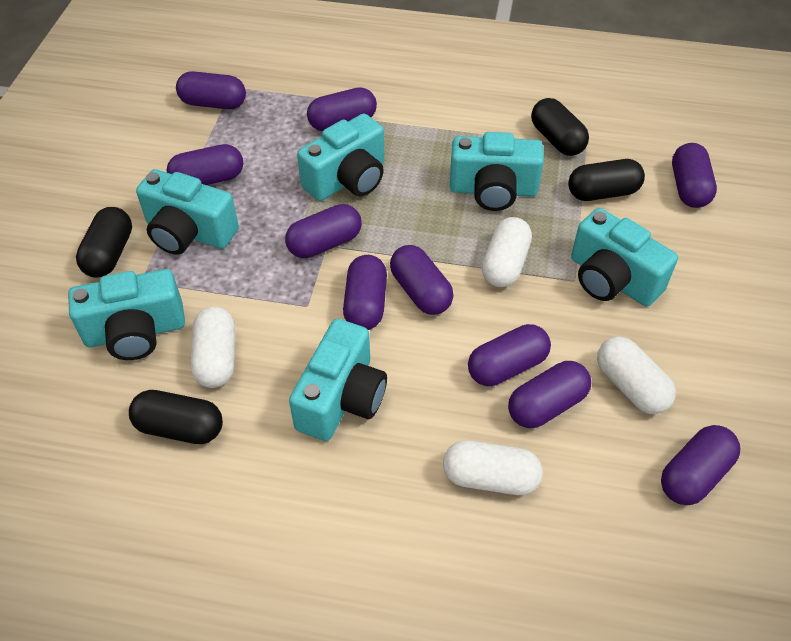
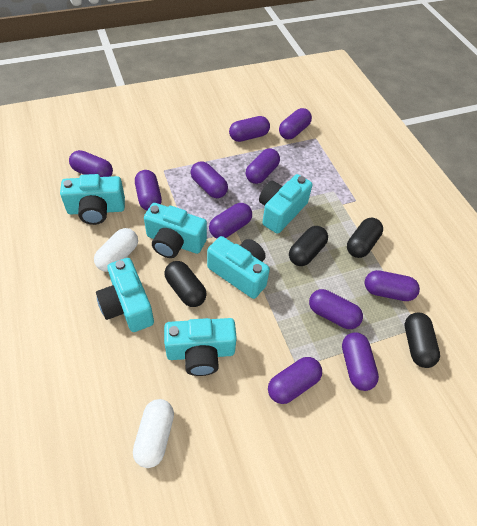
purple capsule: 10 -> 11
white capsule: 4 -> 2

